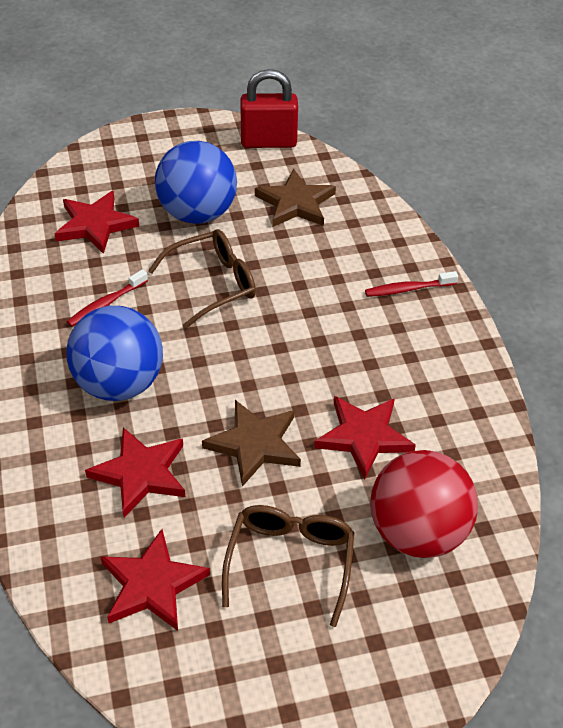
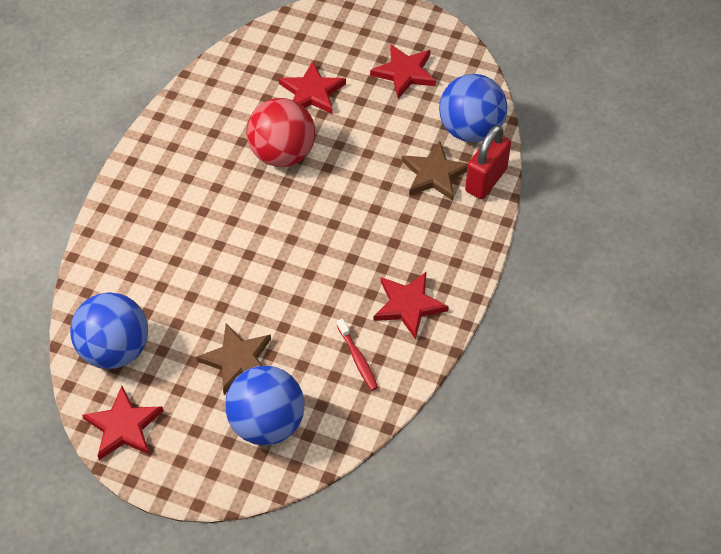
blue ball: 2 -> 3
brown glasses: 2 -> 0
red toothbrush: 2 -> 1

